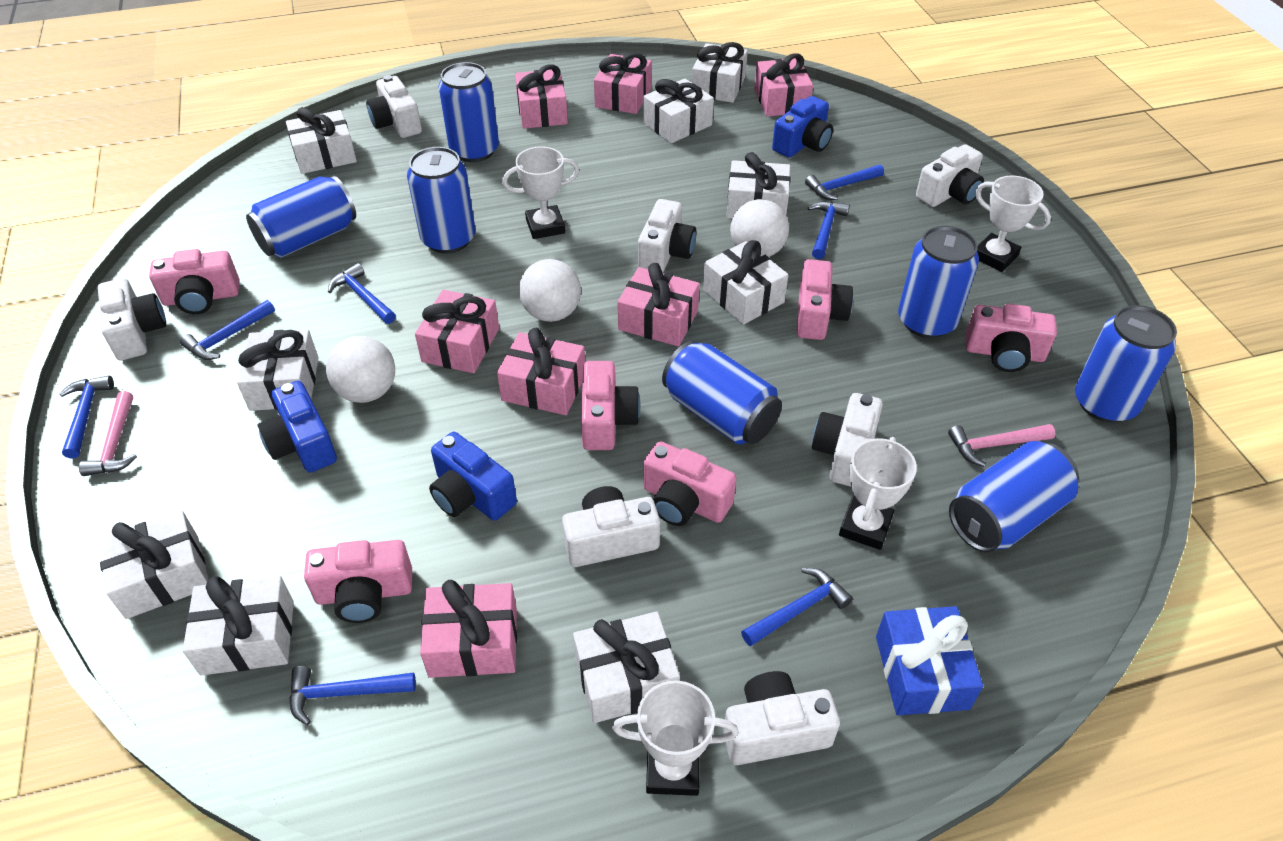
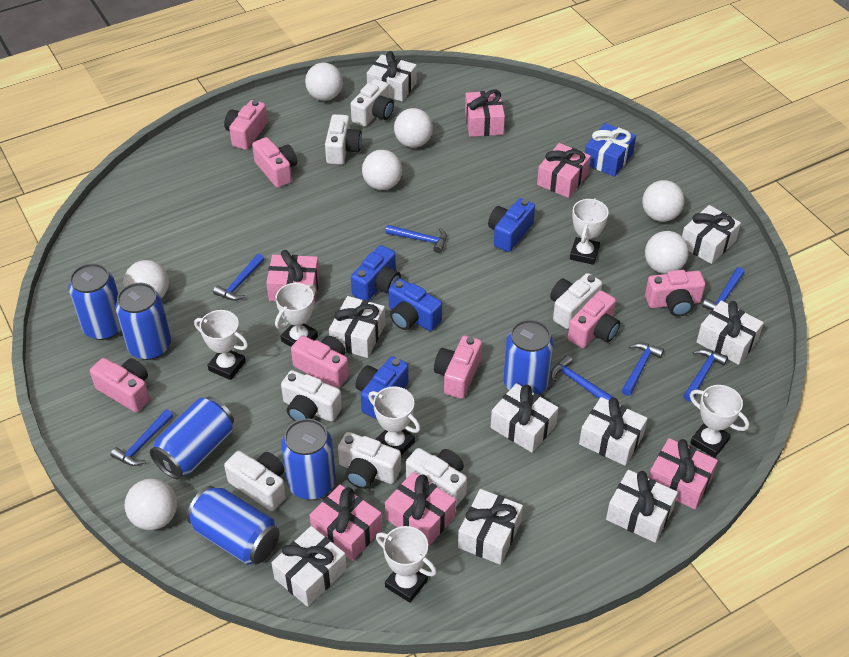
blue camera: 3 -> 4
blue can: 7 -> 6
pink camera: 6 -> 7
pink gift: 7 -> 6
pink hammer: 2 -> 0
white ball: 3 -> 7
white trophy: 4 -> 6

